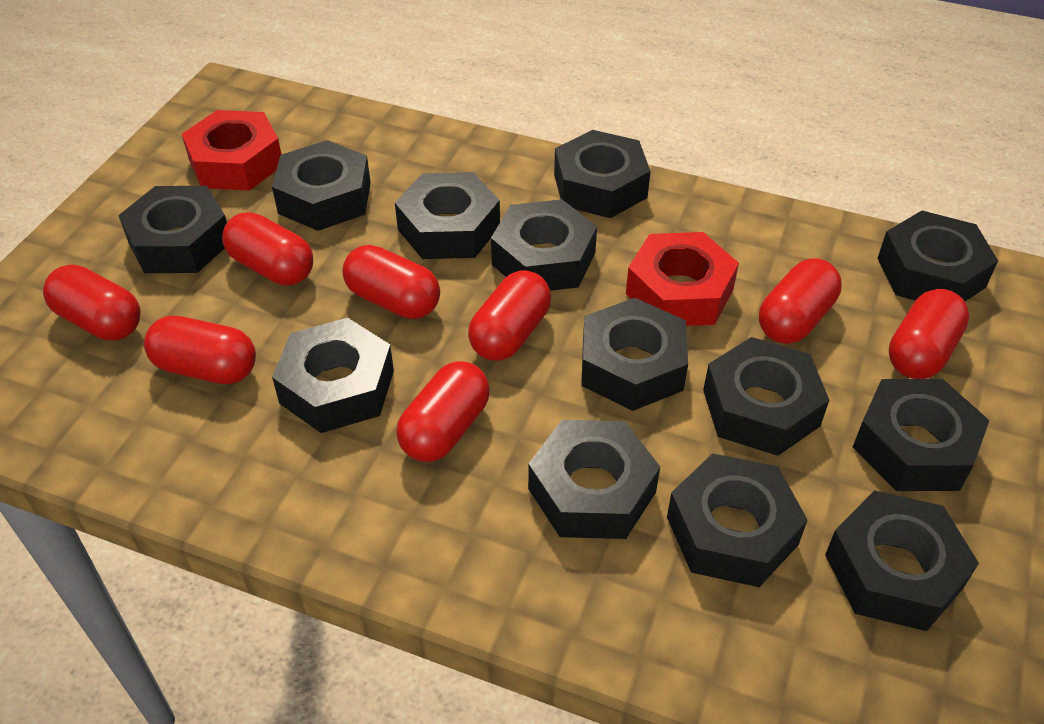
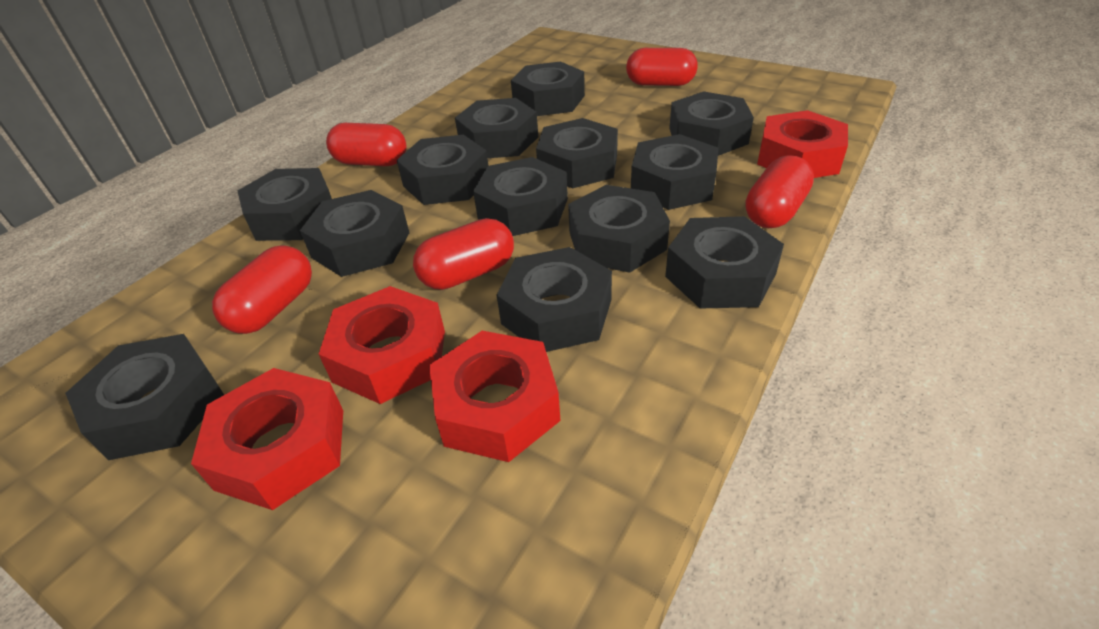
red capsule: 8 -> 5
red nut: 2 -> 4

